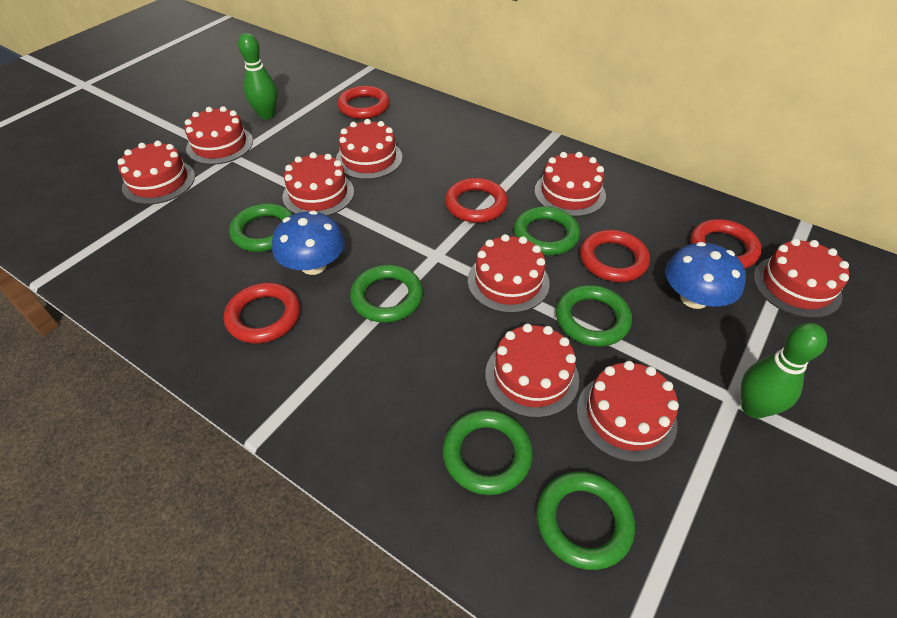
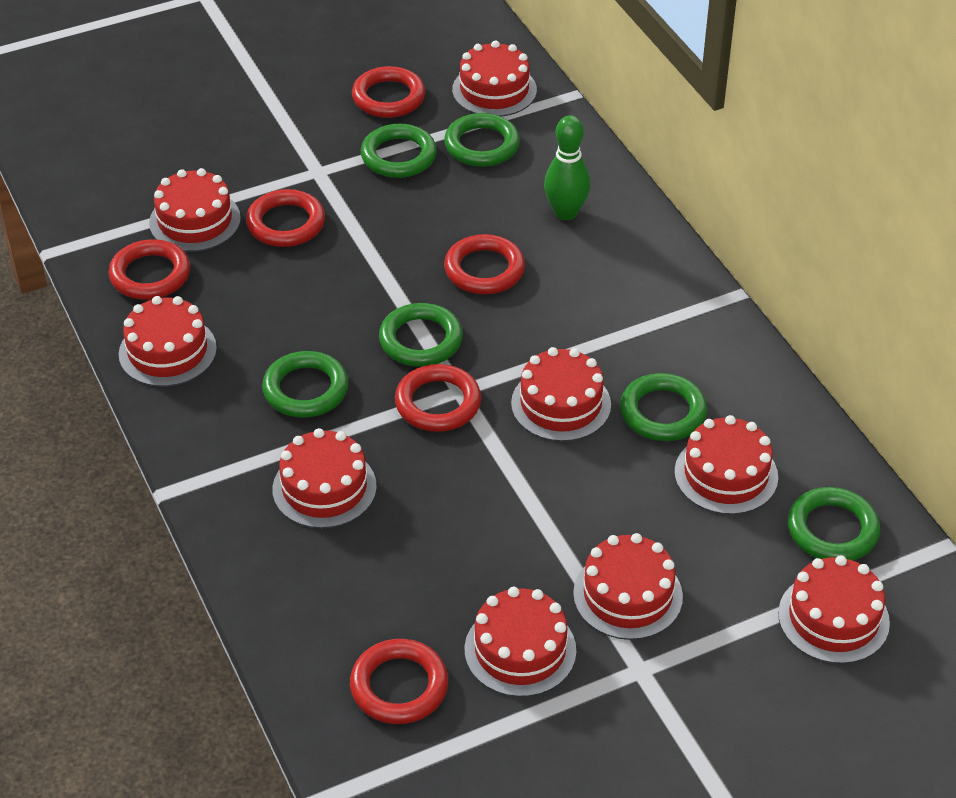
blue mushroom: 2 -> 0
green bowling pin: 2 -> 1
red ring: 5 -> 6

